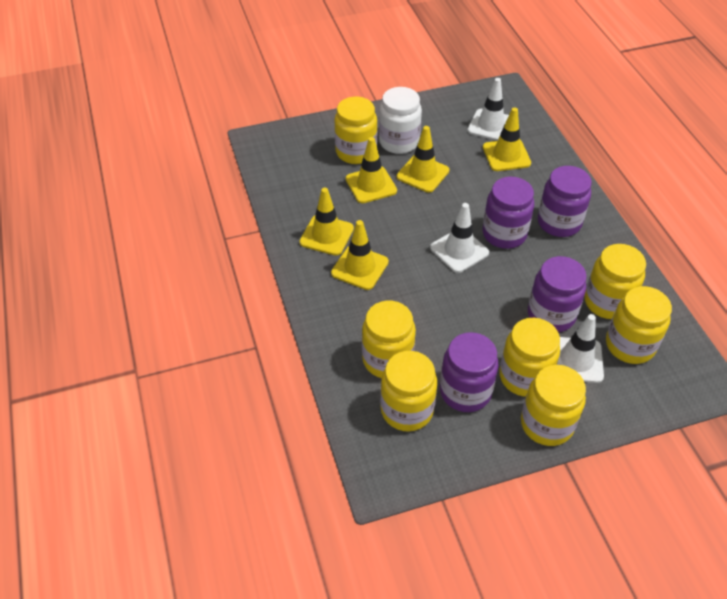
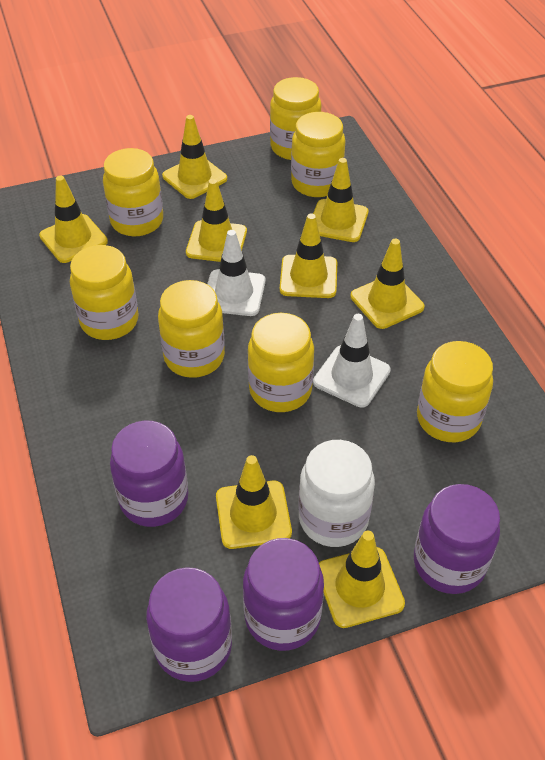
white traffic cone: 3 -> 2
yellow traffic cone: 5 -> 8

